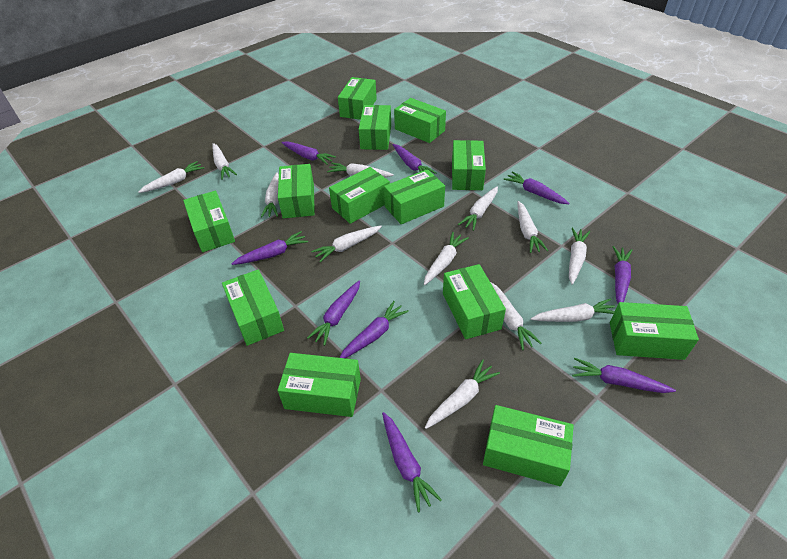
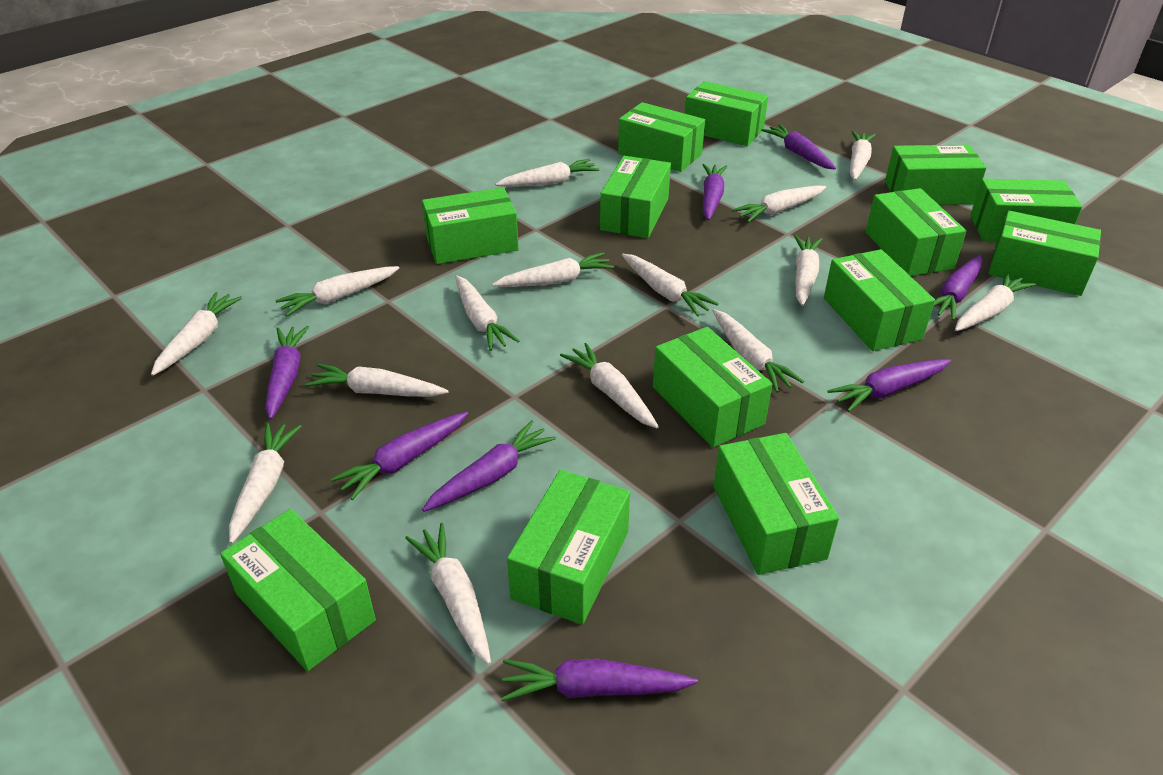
purple carrot: 9 -> 8
white carrot: 12 -> 15

